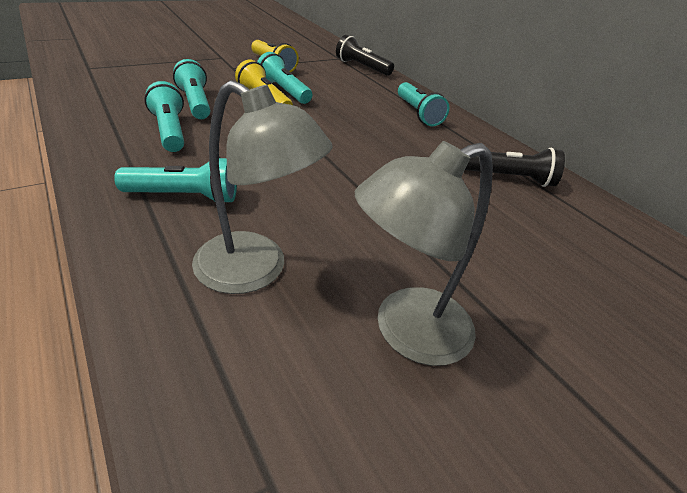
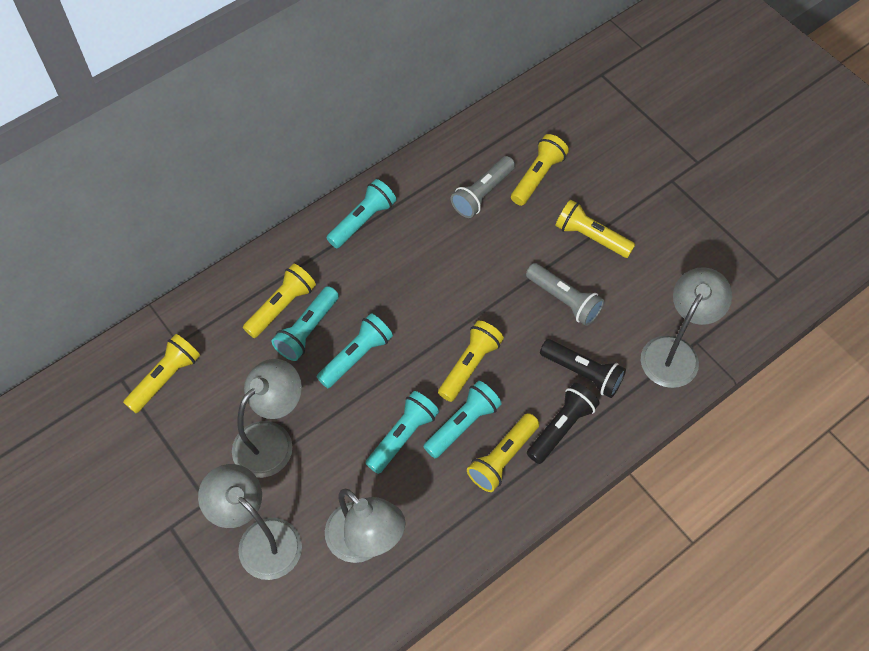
grey flashlight: 0 -> 2
grey lamp: 2 -> 4
yellow flashlight: 2 -> 6

